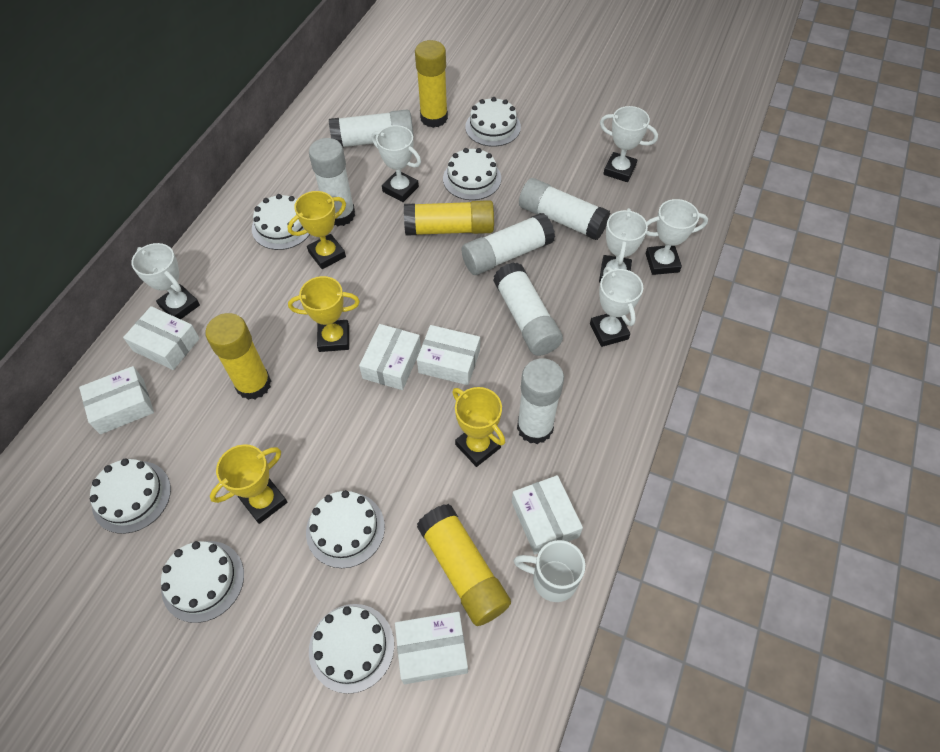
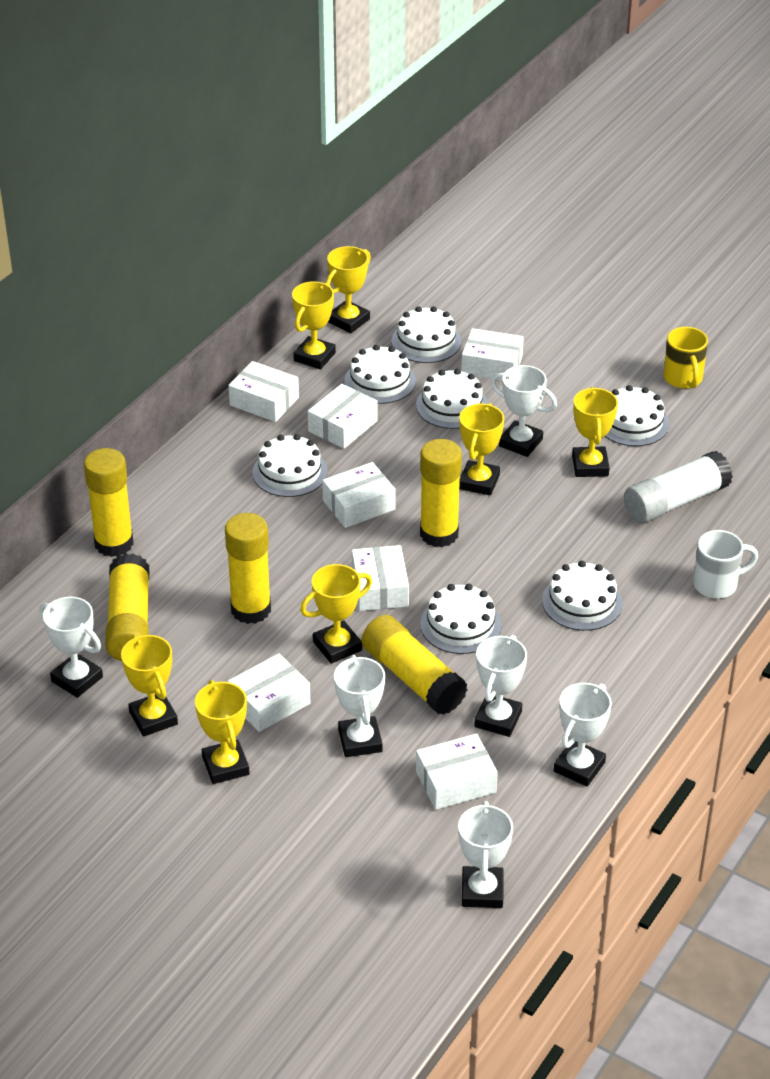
white box: 6 -> 7
white glue stick: 6 -> 1
yellow glue stick: 4 -> 5
yellow mug: 0 -> 1
yellow trophy: 4 -> 7

